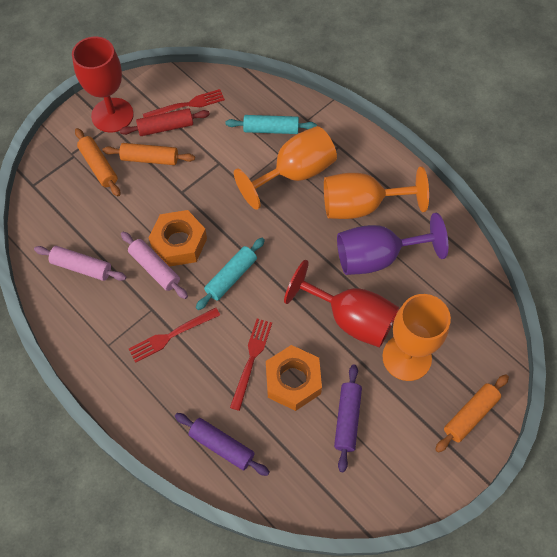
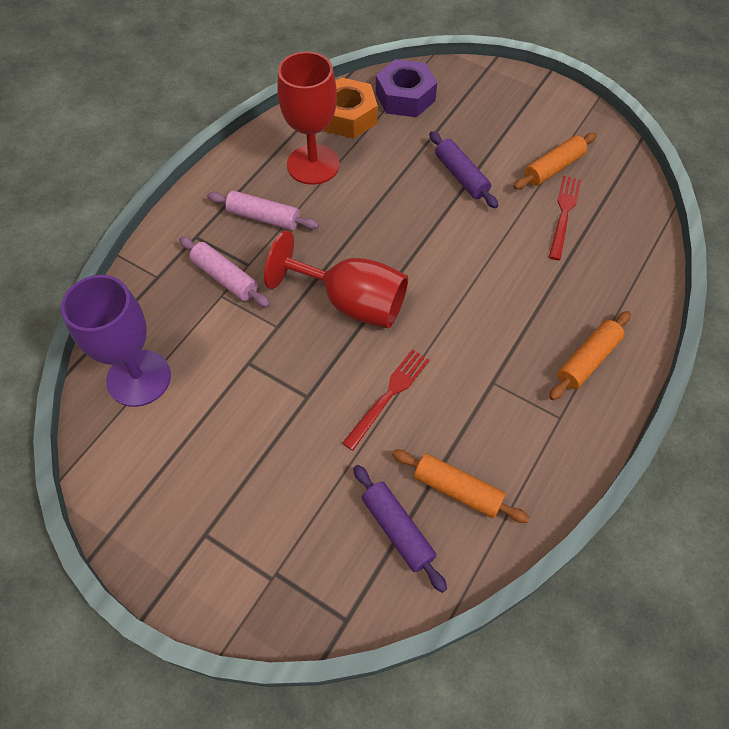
orange goblet: 3 -> 0
orange nut: 2 -> 1
purple nut: 0 -> 1
red fork: 3 -> 2
red rolling pin: 1 -> 0
turquoise rolling pin: 2 -> 0

